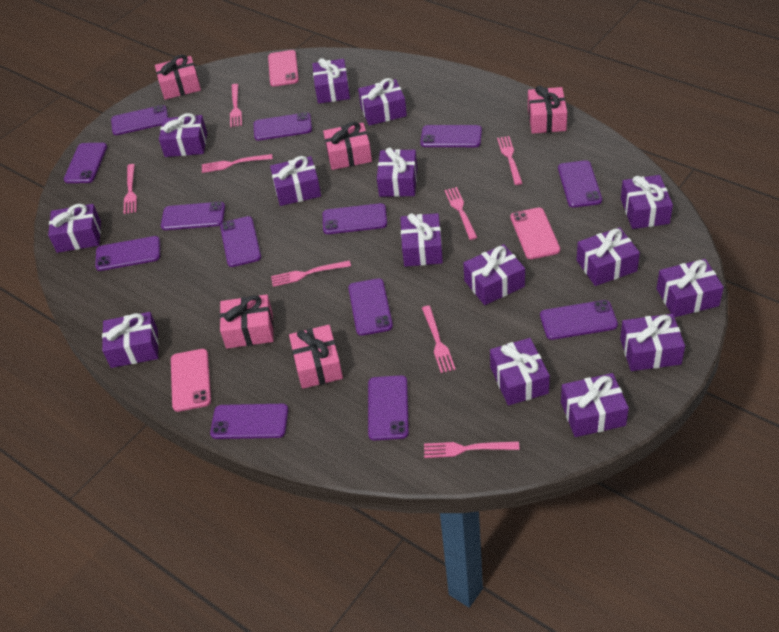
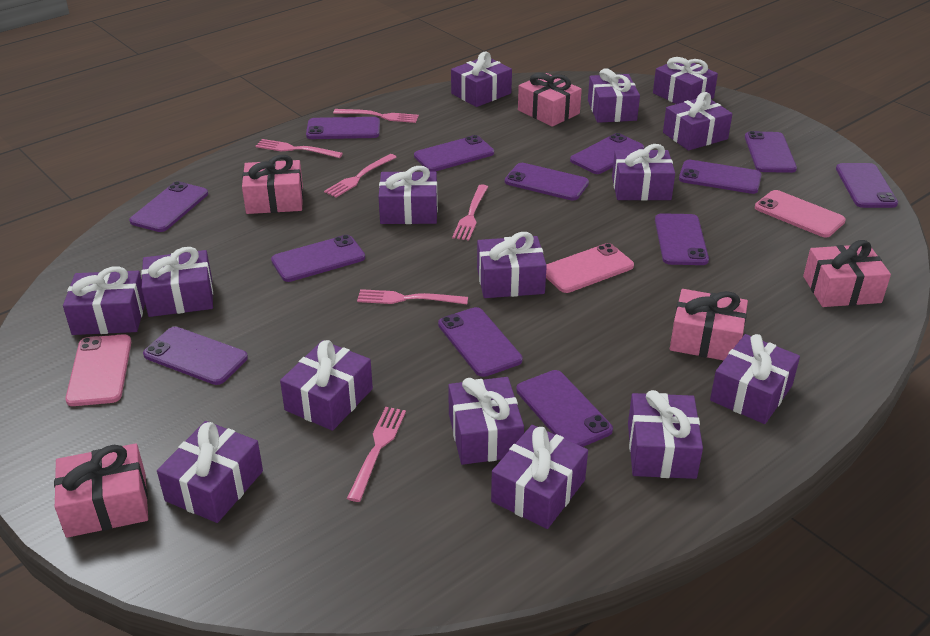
pink fork: 8 -> 6

